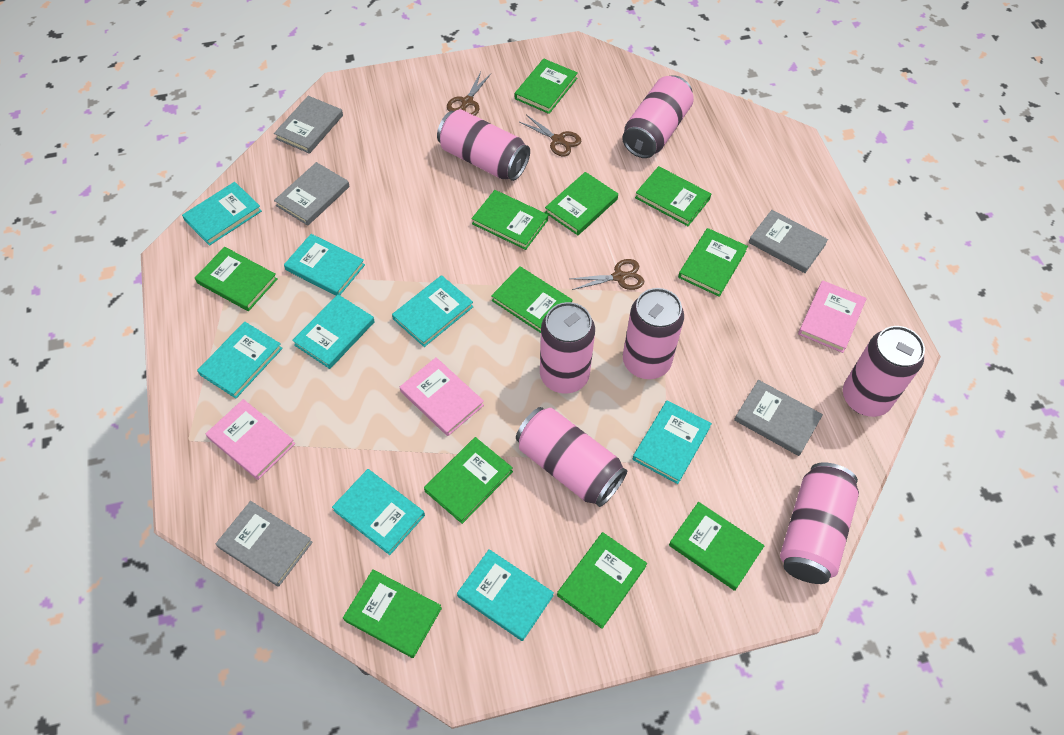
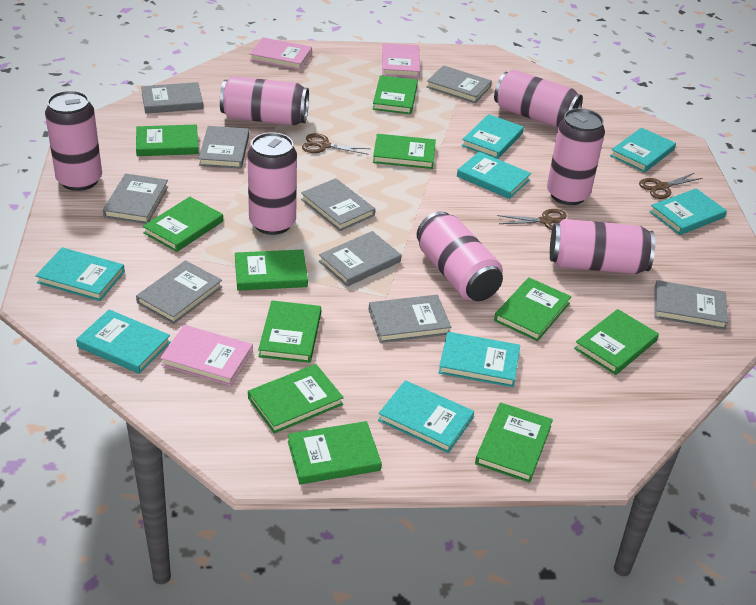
grey book: 5 -> 9

